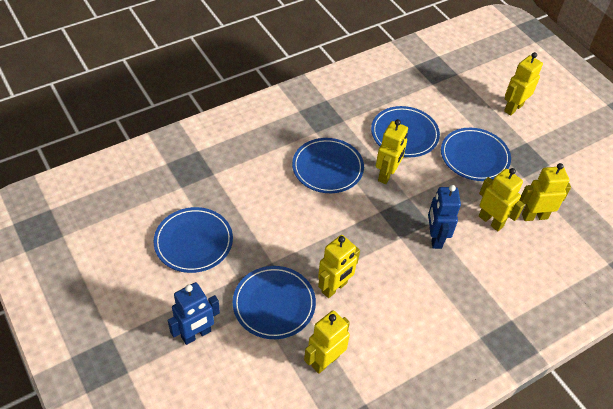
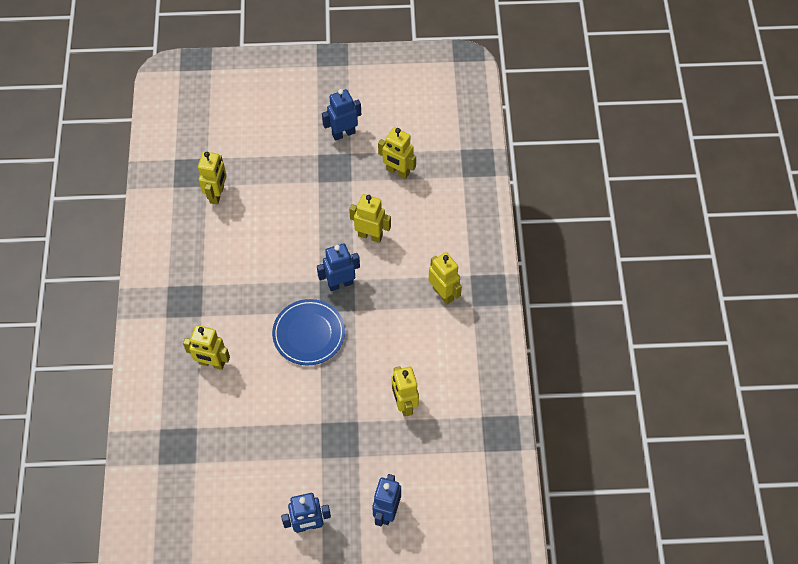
blue plate: 5 -> 1
blue robot: 2 -> 4

